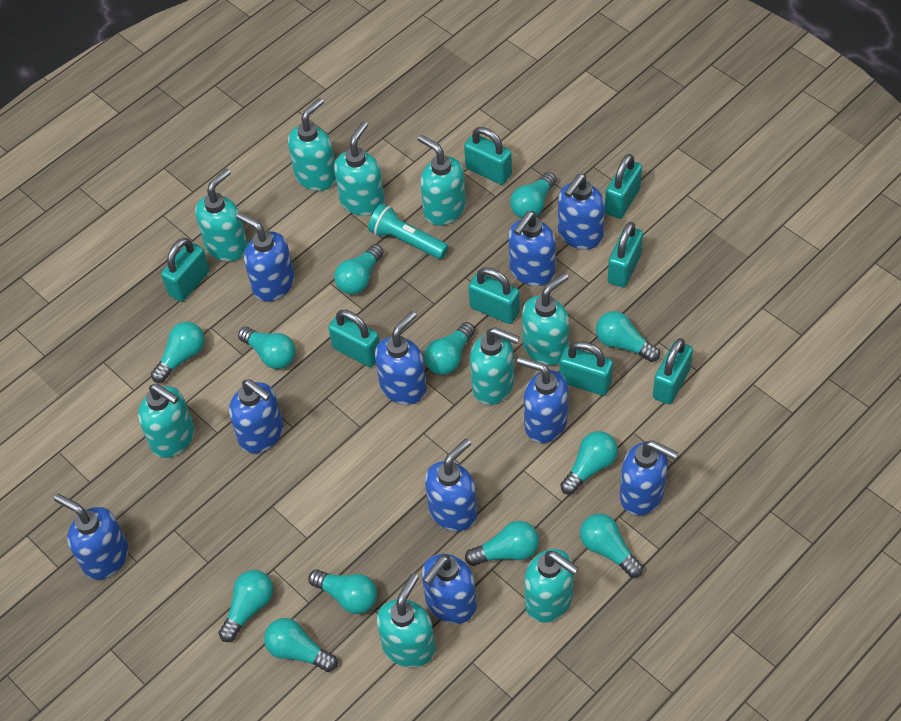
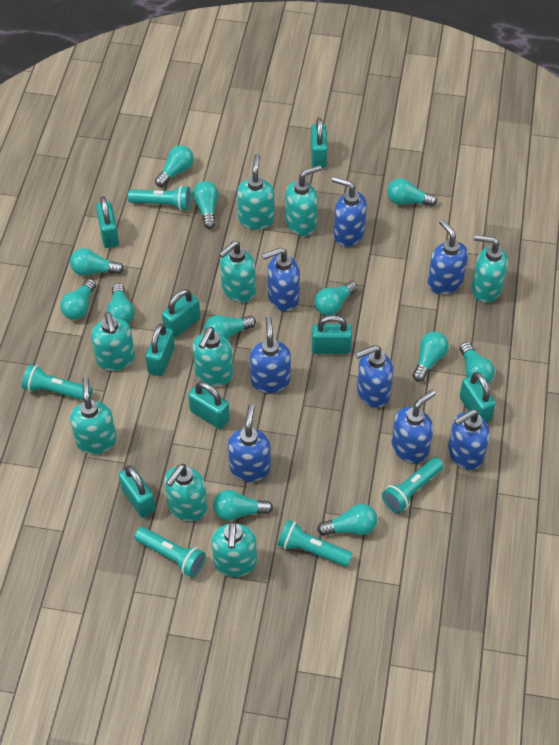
blue soap dispenser: 10 -> 8
turquoise flashlight: 1 -> 5

